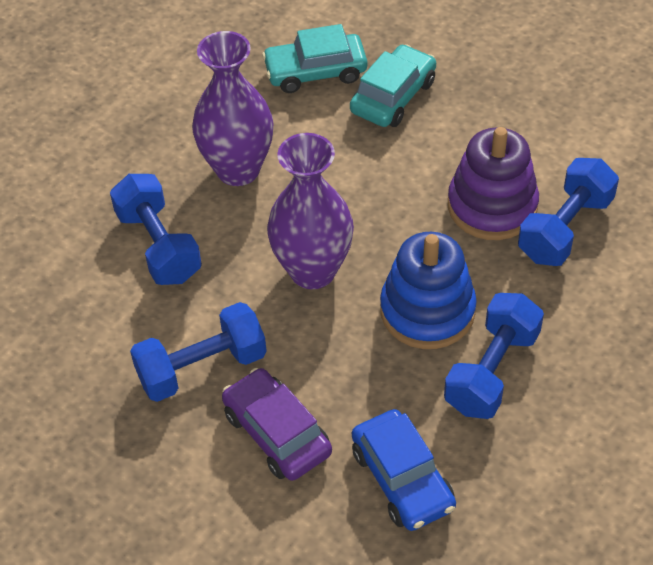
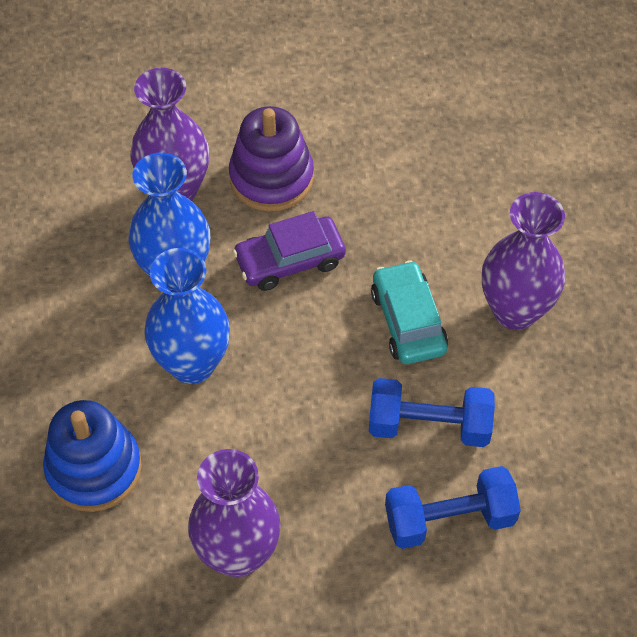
blue car: 1 -> 0
blue dumbbell: 4 -> 2
blue vase: 0 -> 2
purple vase: 2 -> 3
turquoise car: 2 -> 1

